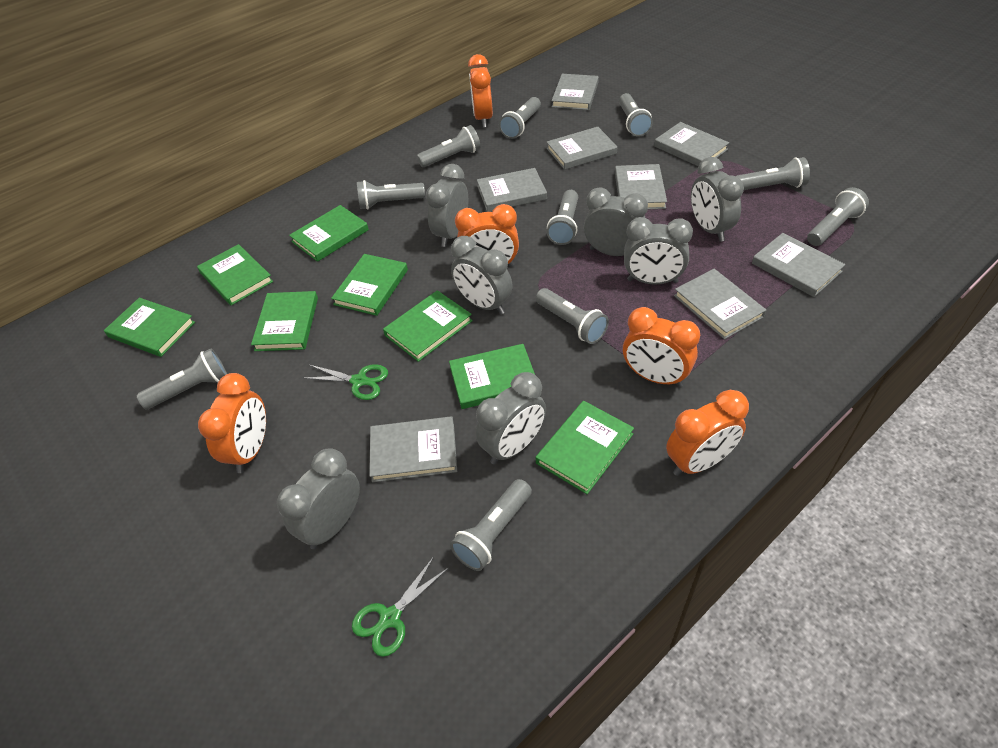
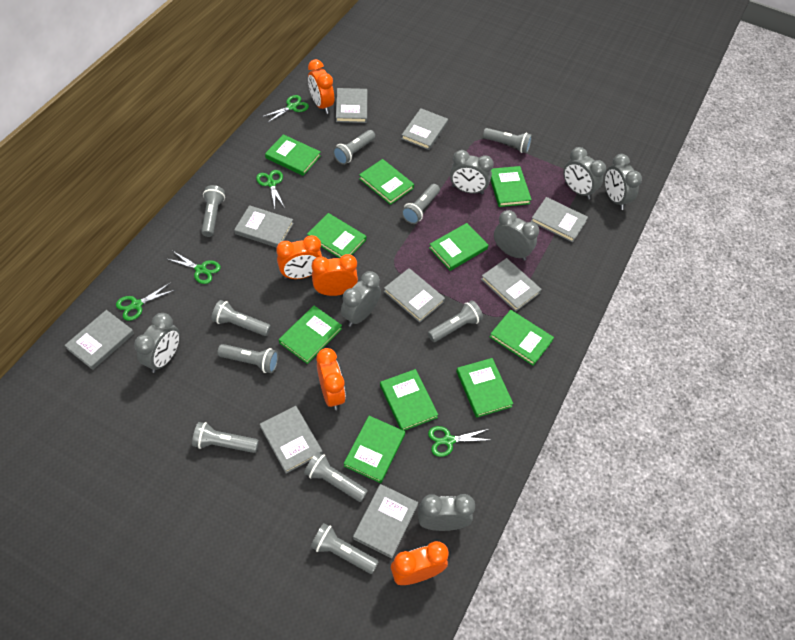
green book: 8 -> 10
green scissors: 2 -> 5
grey book: 8 -> 9

